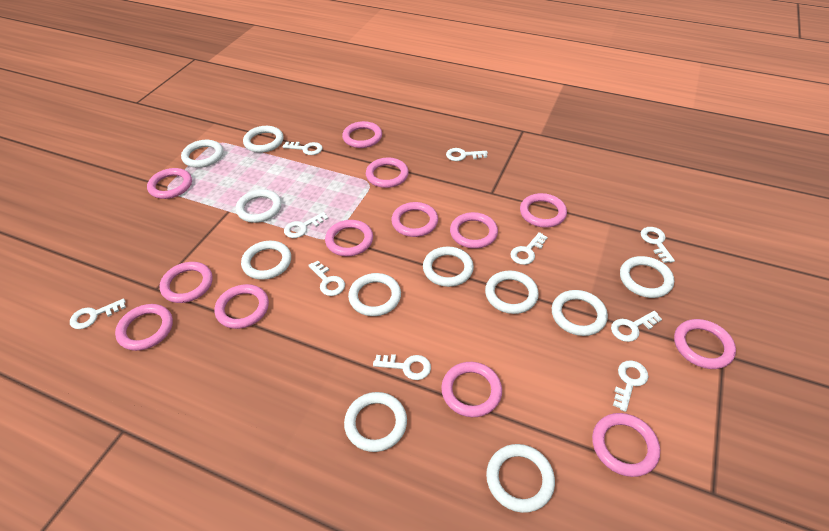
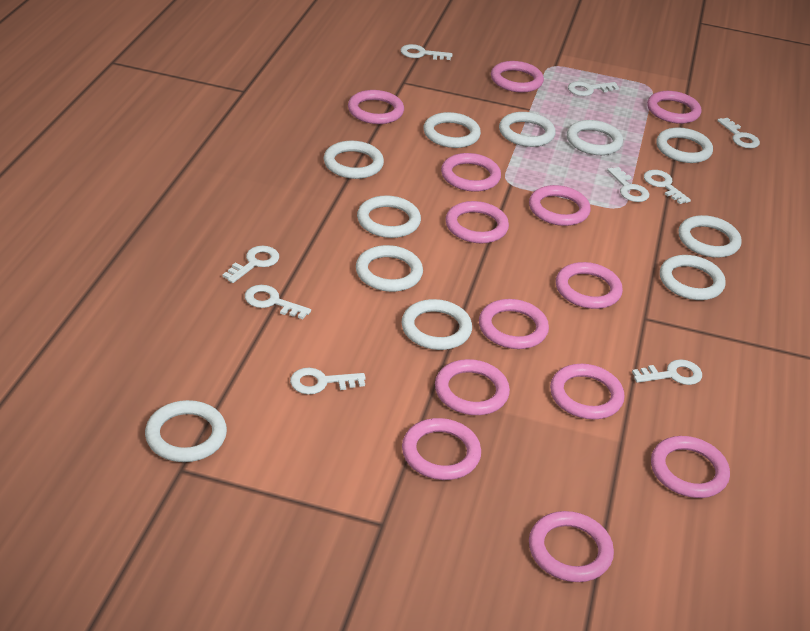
white key: 10 -> 9

